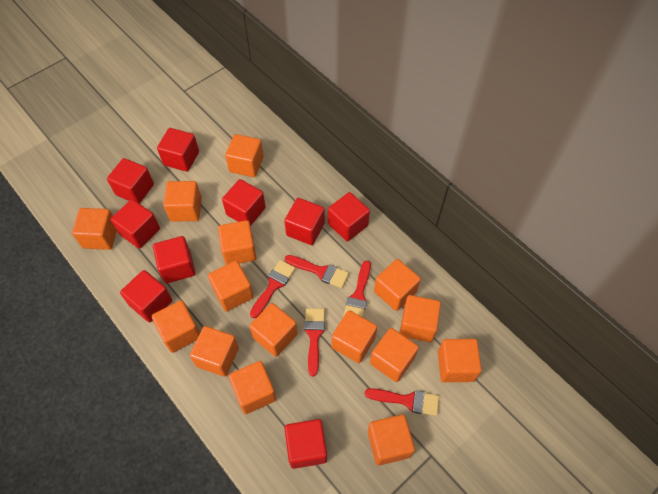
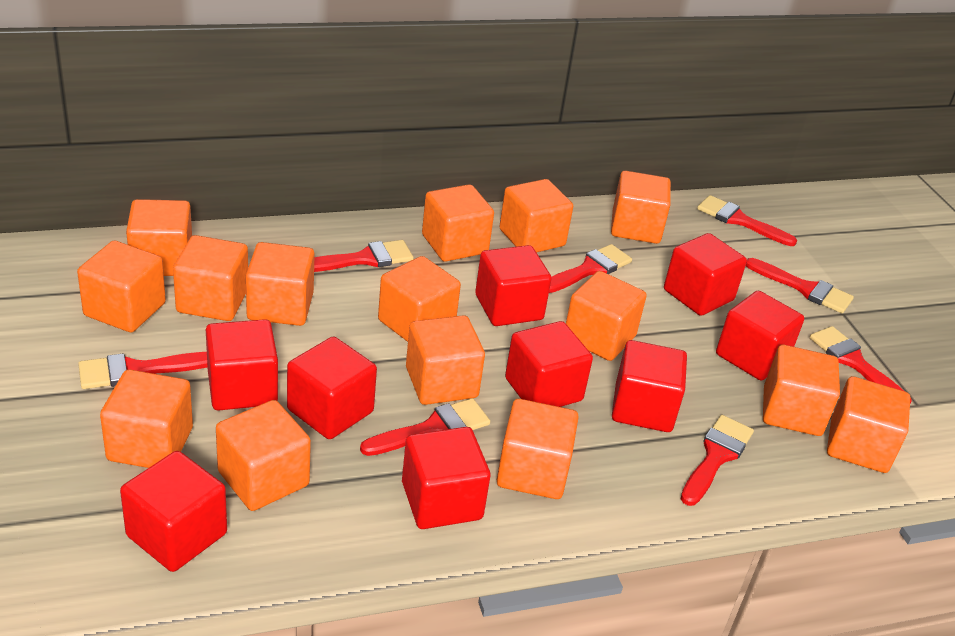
red brush: 5 -> 8

